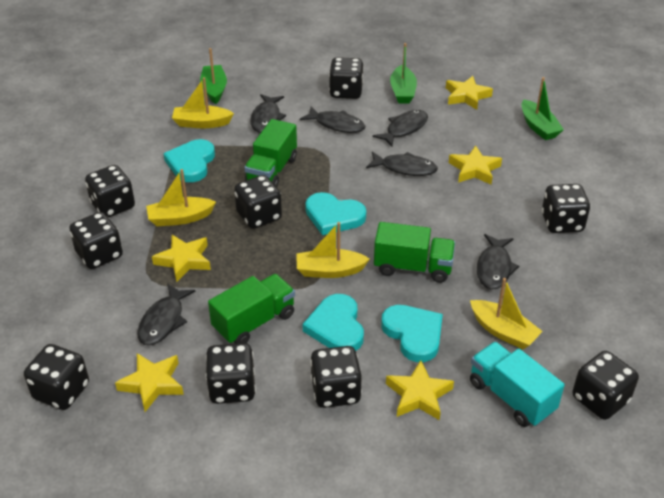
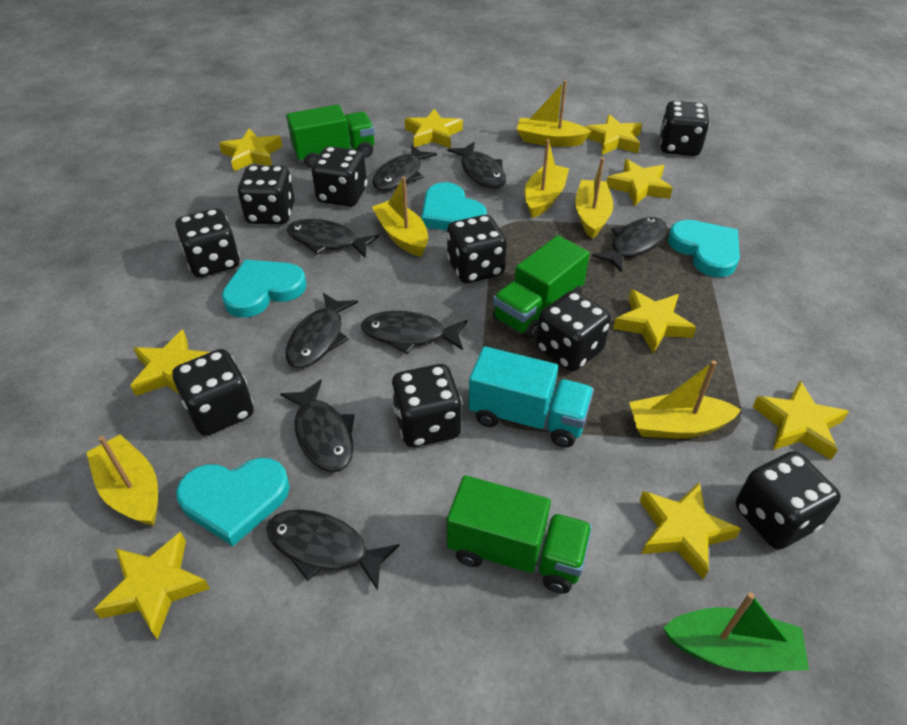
black fish: 6 -> 8
green boat: 3 -> 1
yellow boat: 4 -> 6
yellow star: 5 -> 9

